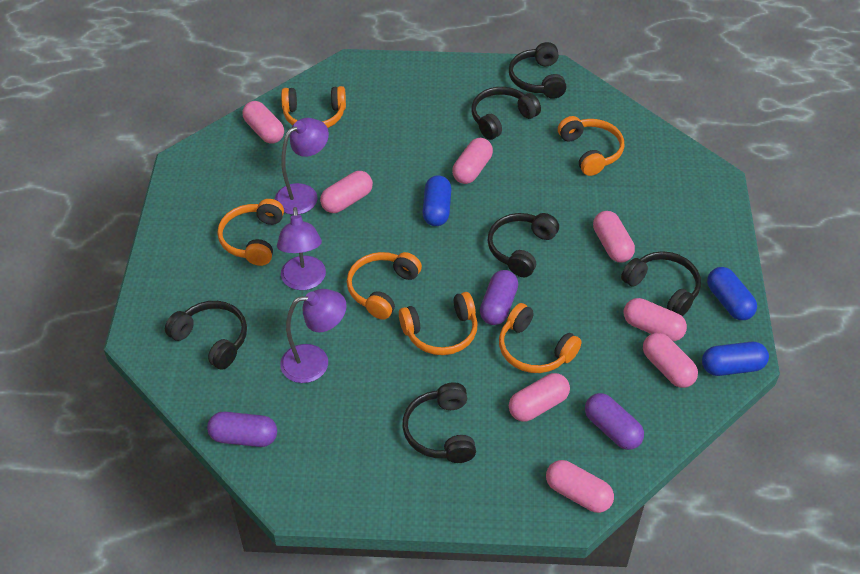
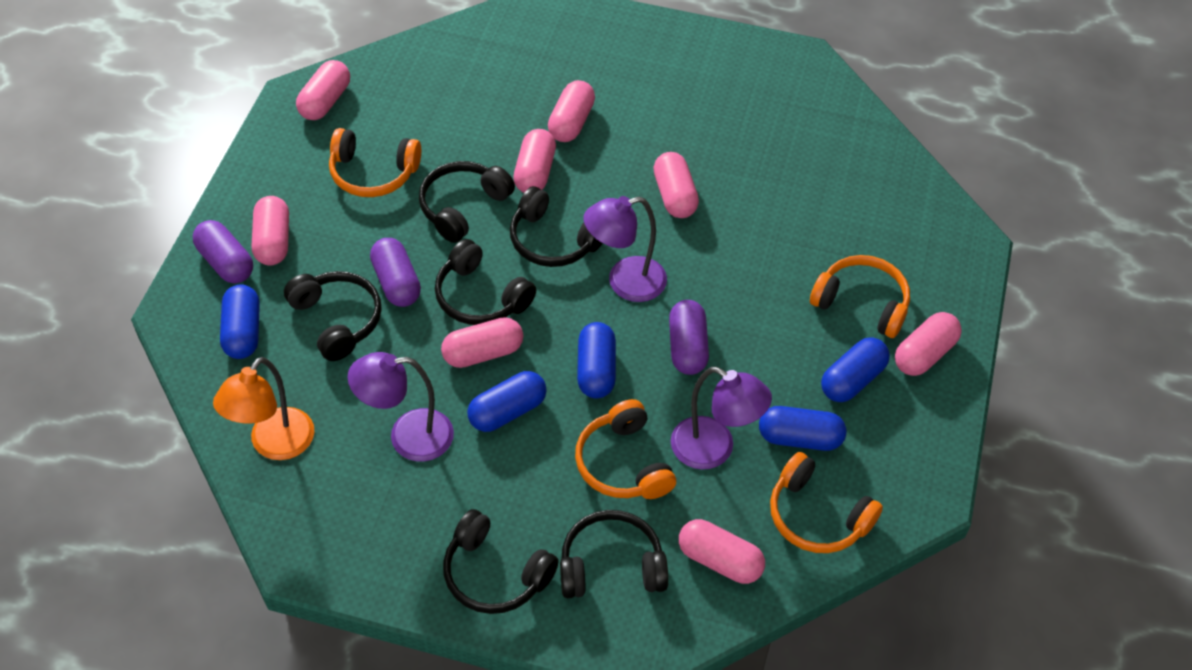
blue capsule: 3 -> 5
orange headphones: 6 -> 4
orange lamp: 0 -> 1

